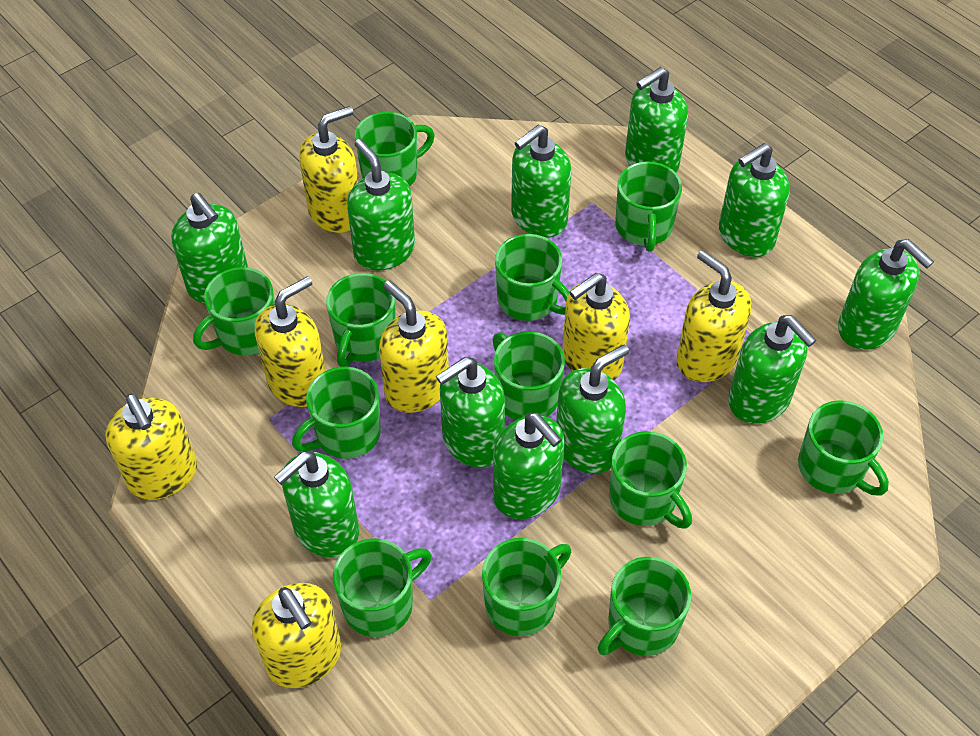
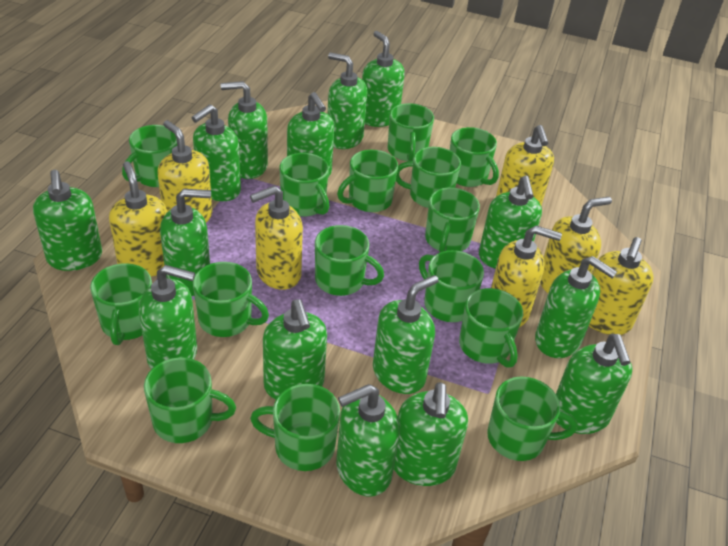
green mug: 12 -> 15
green soap dispenser: 11 -> 15

